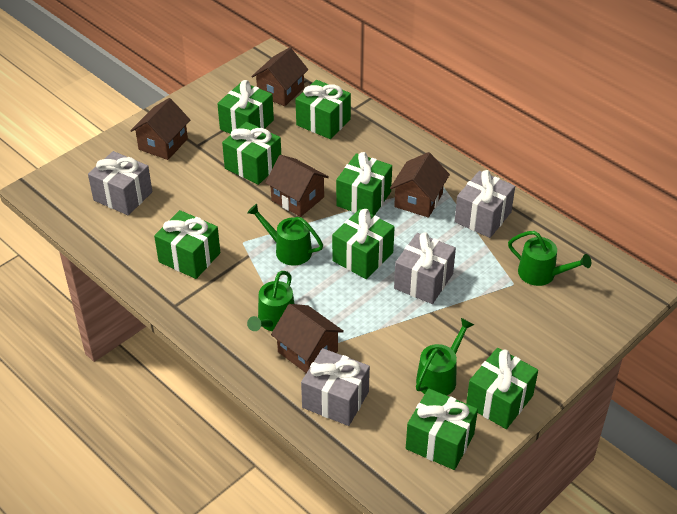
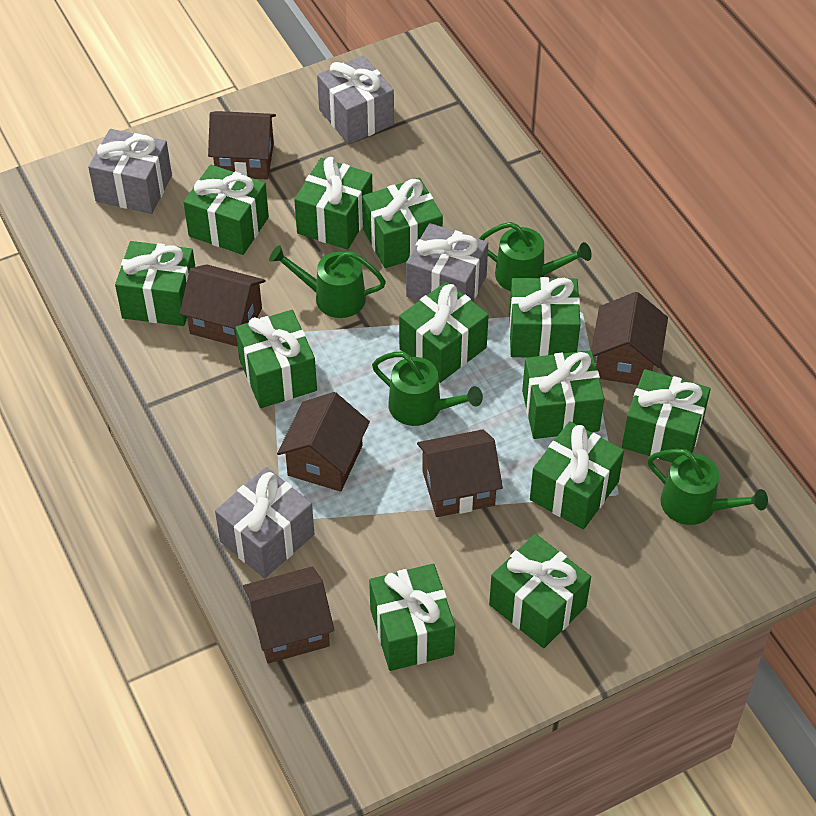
brown house: 5 -> 6
green gift: 8 -> 12

